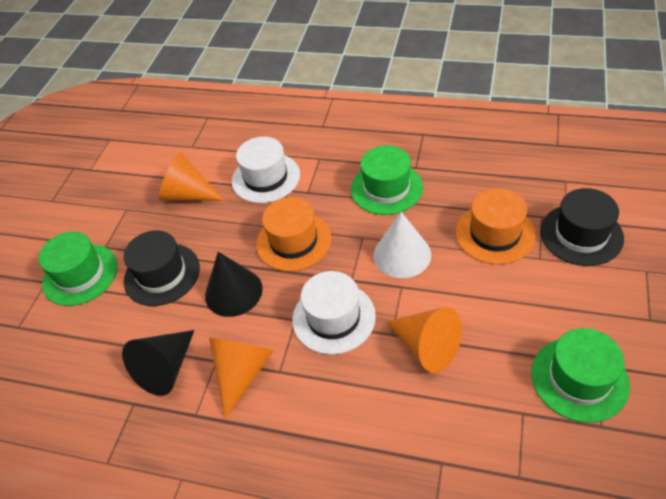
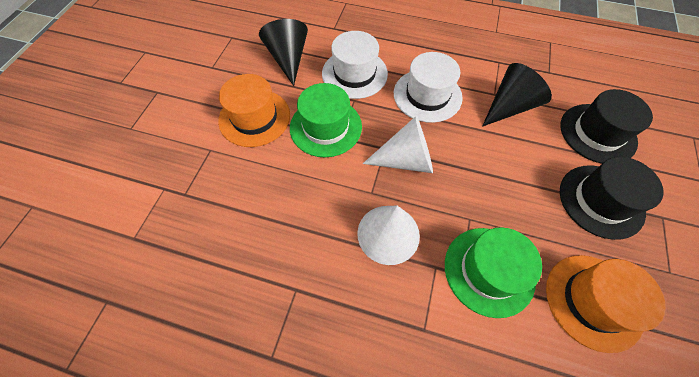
green hat: 3 -> 2
orange cone: 3 -> 0
white cone: 1 -> 2

